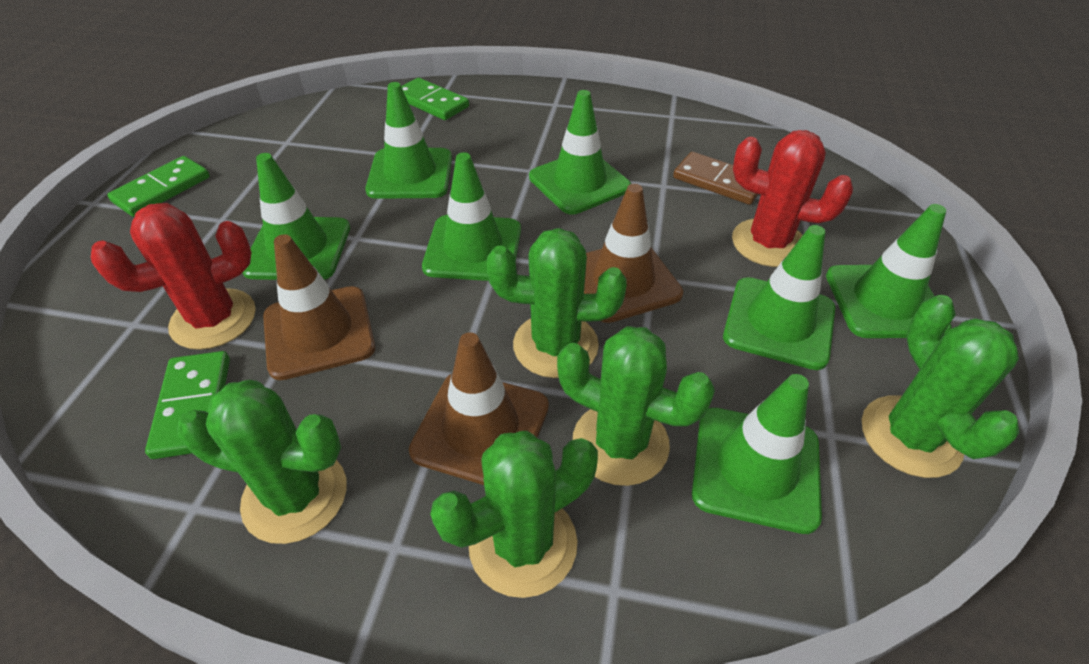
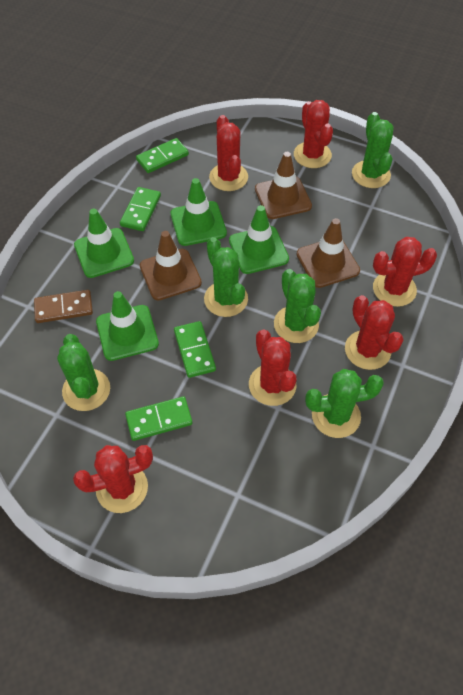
green domino: 3 -> 4
green traffic cone: 7 -> 4
red cactus: 2 -> 6

